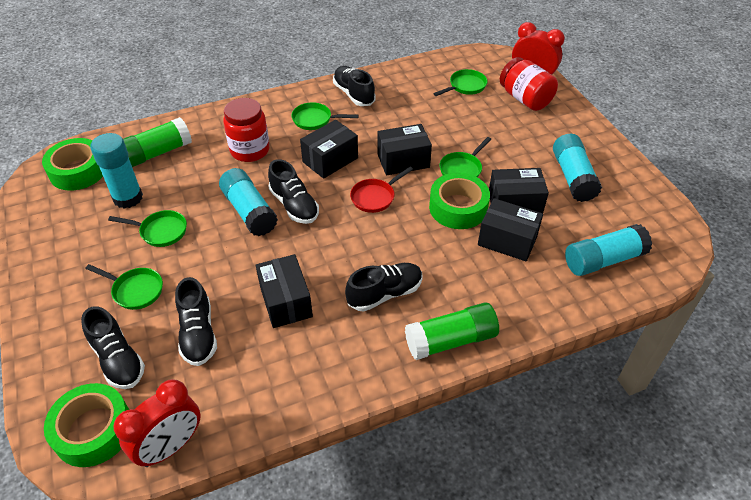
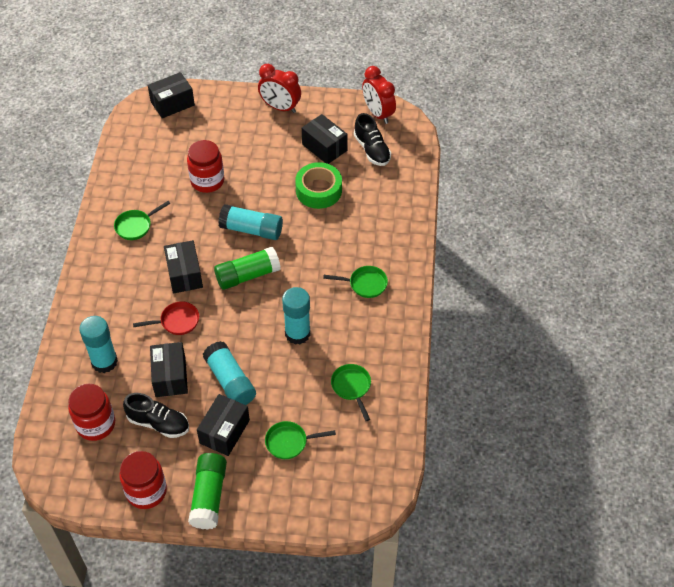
black shoe: 5 -> 2
green pan: 5 -> 4
green tape: 3 -> 1
red jar: 2 -> 3

